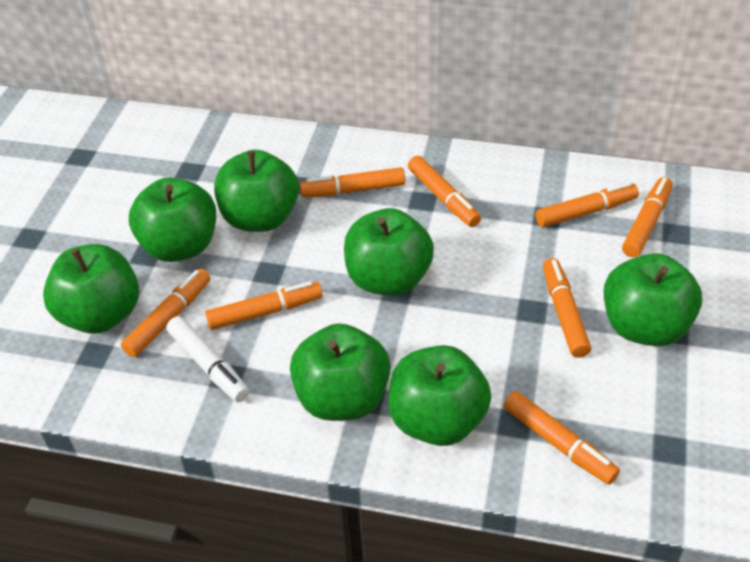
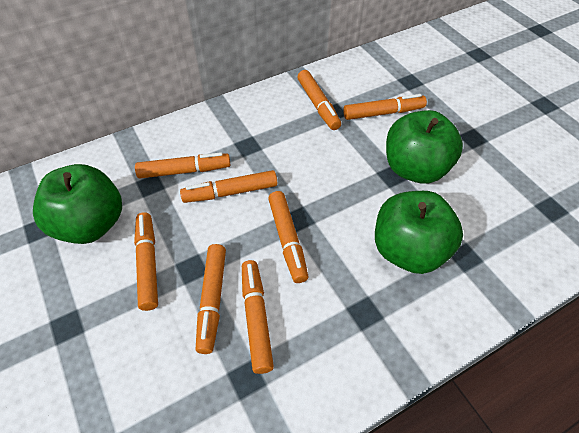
green apple: 7 -> 3
white marker: 1 -> 0

